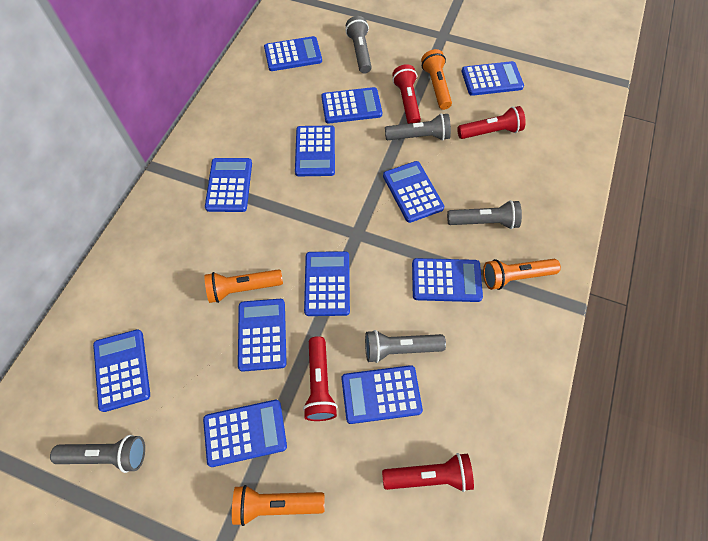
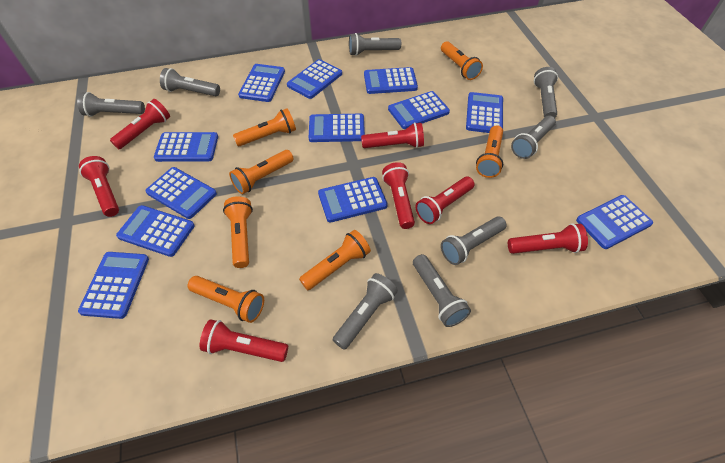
grey flashlight: 5 -> 8
orange flashlight: 4 -> 7
red flashlight: 4 -> 7

